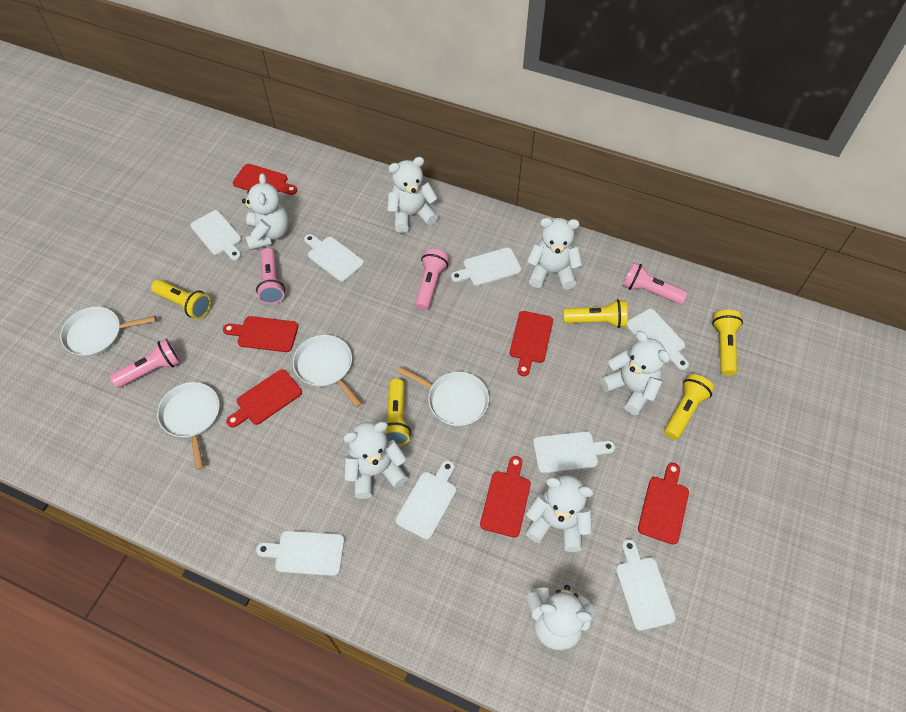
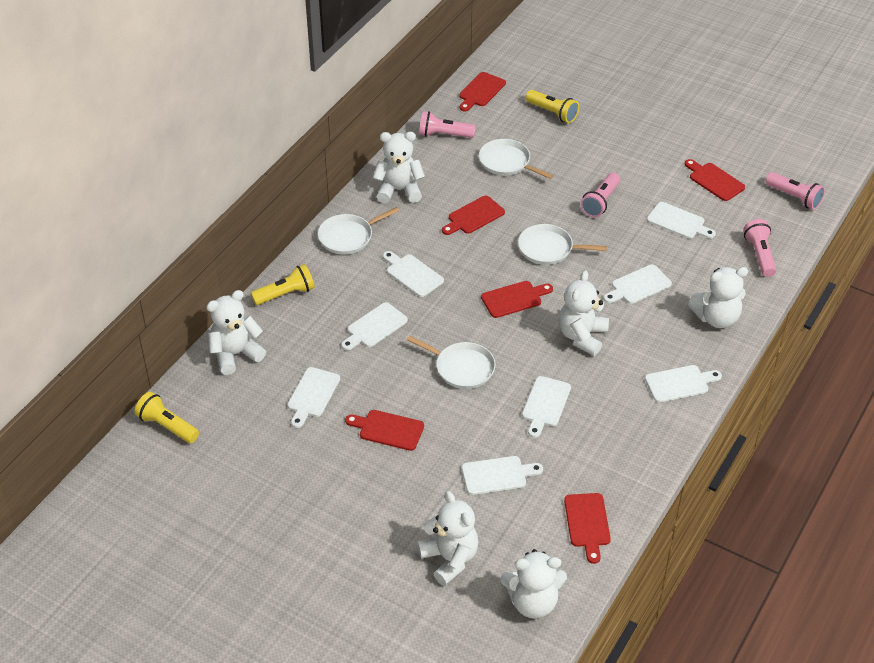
white teddy bear: 7 -> 6
yellow flashlight: 5 -> 3

